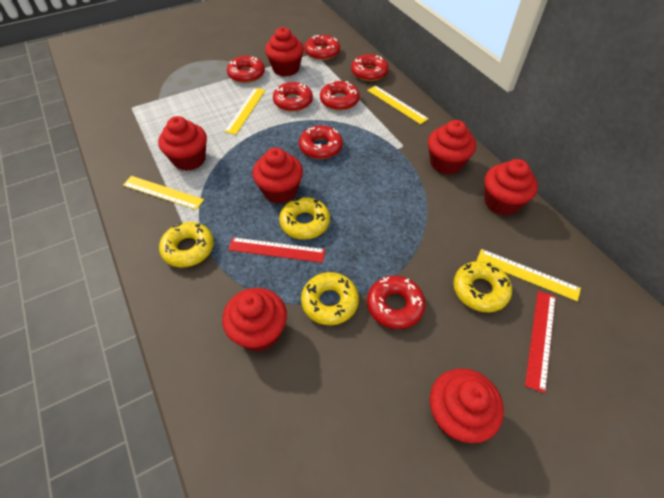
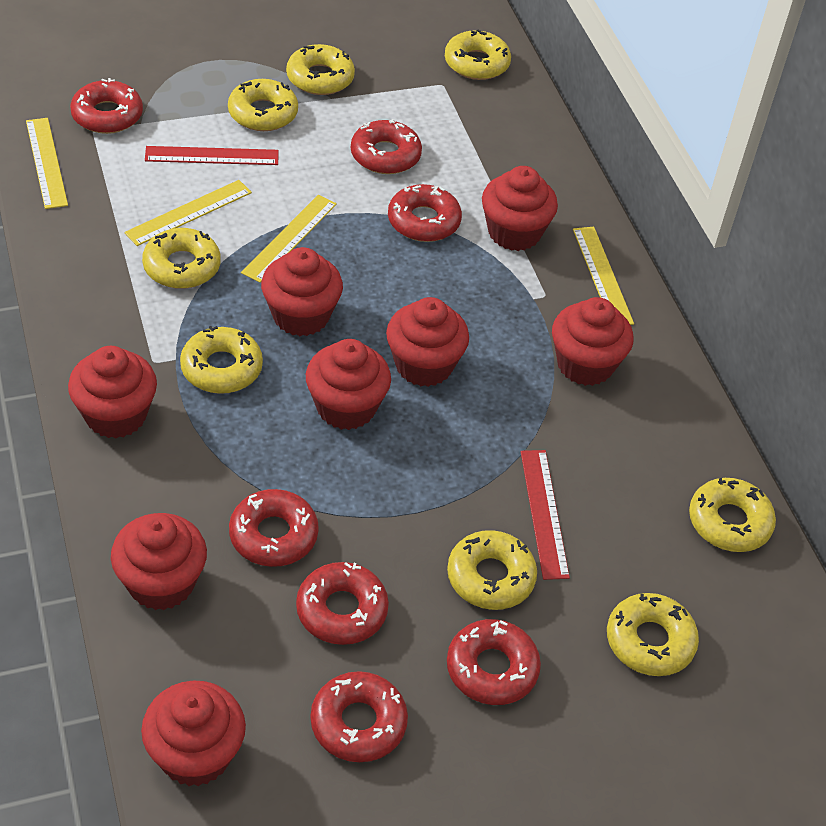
red cupcake: 7 -> 8
yellow donut: 4 -> 8

